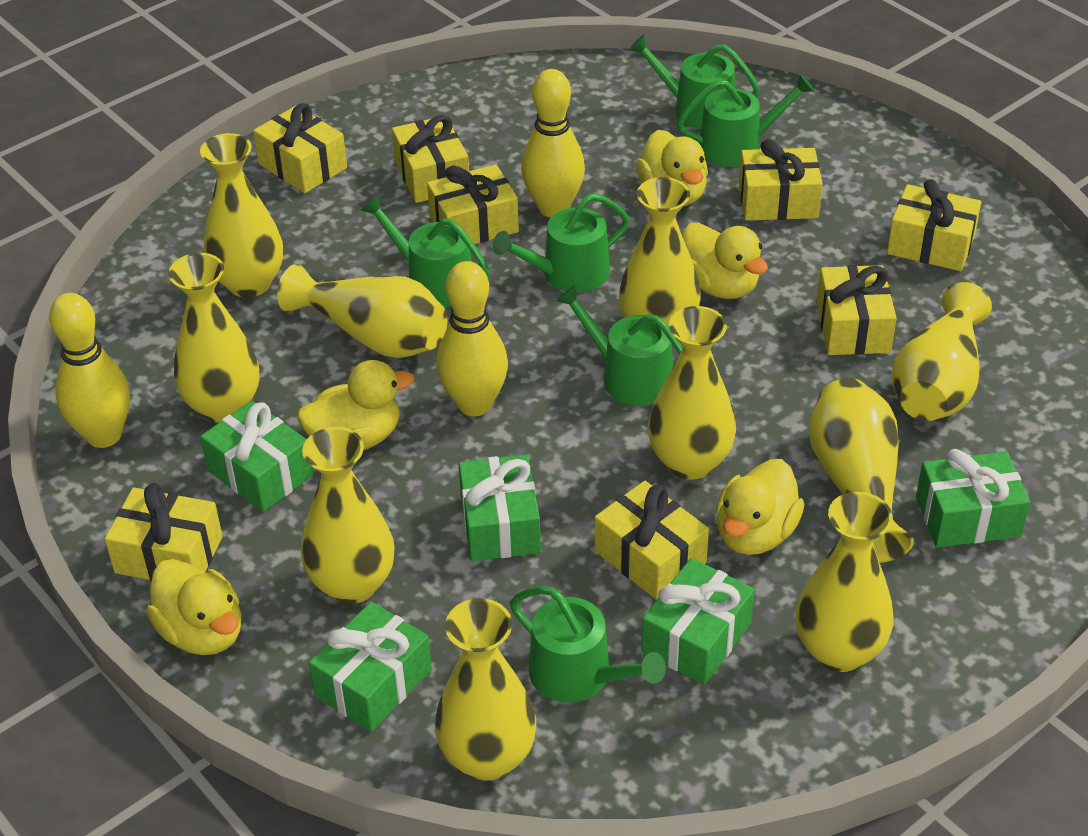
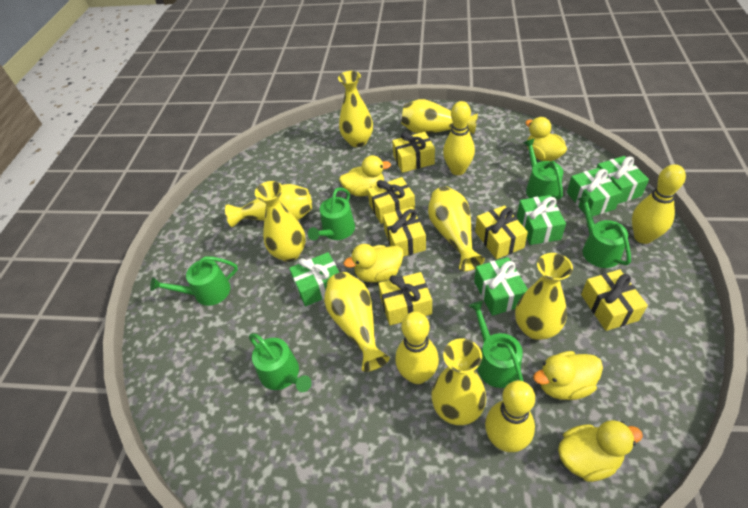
yellow bowling pin: 3 -> 4
yellow gift: 8 -> 6
yellow vase: 10 -> 8

